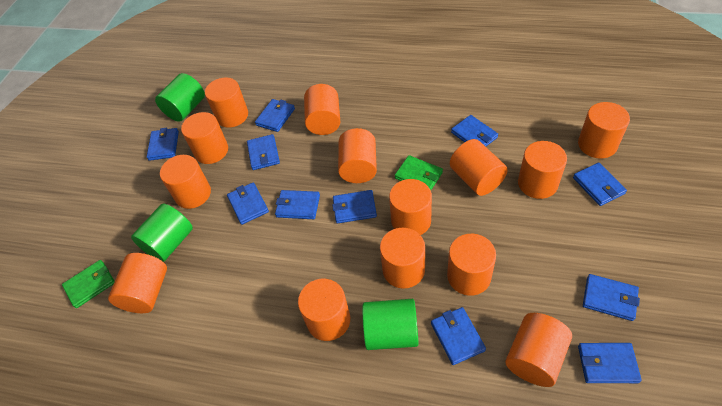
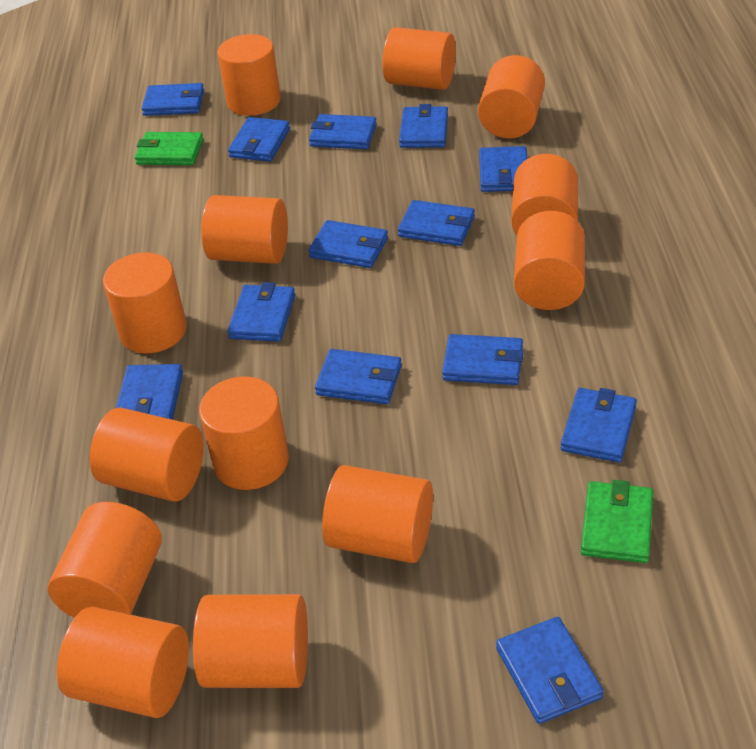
blue wallet: 11 -> 13
green cylinder: 3 -> 0
orange cylinder: 14 -> 13

